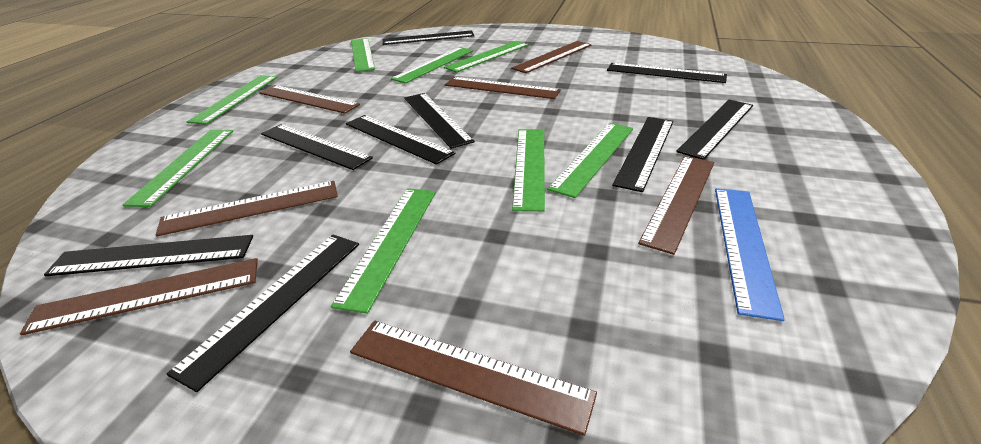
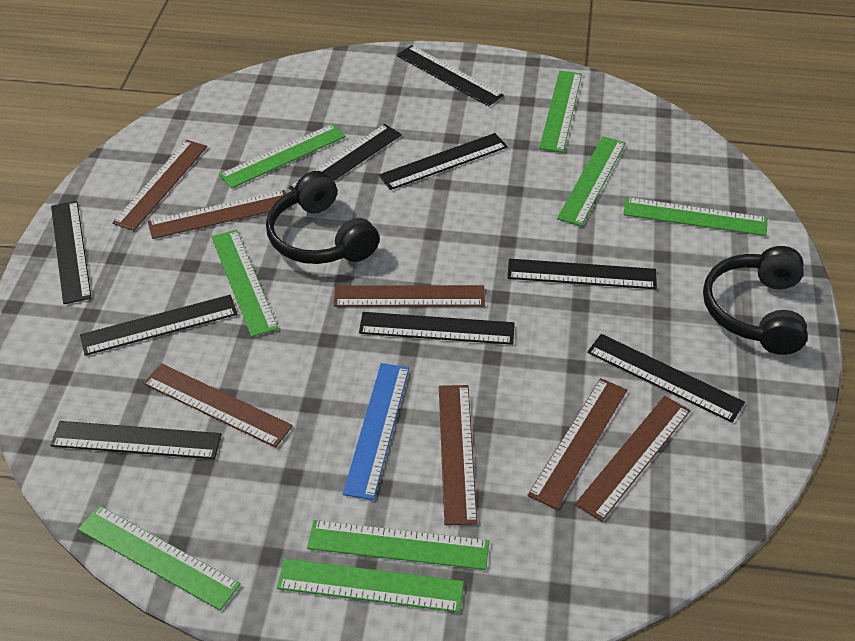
black headphones: 0 -> 2

